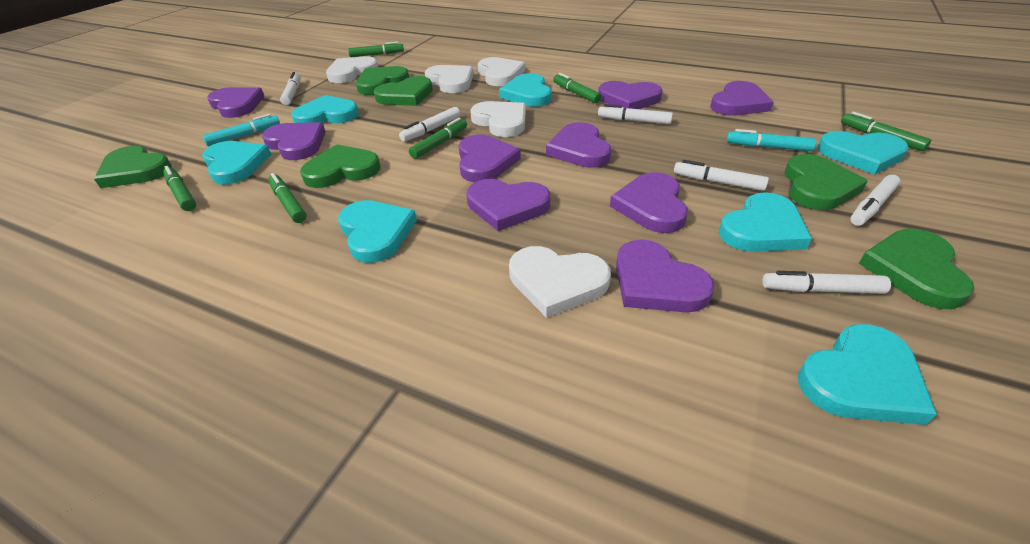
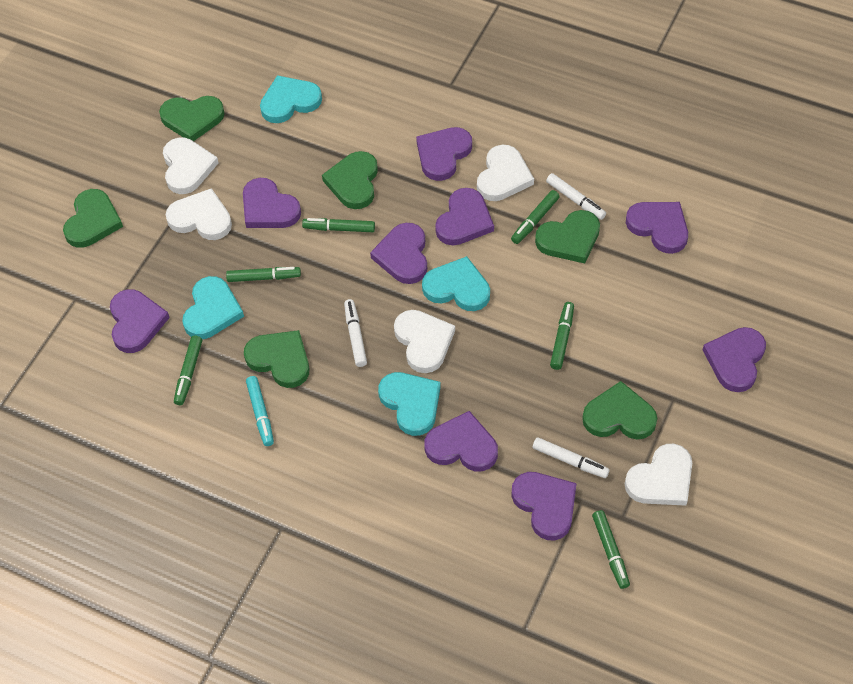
turquoise heart: 7 -> 4
turquoise marker: 2 -> 1
white marker: 6 -> 3

